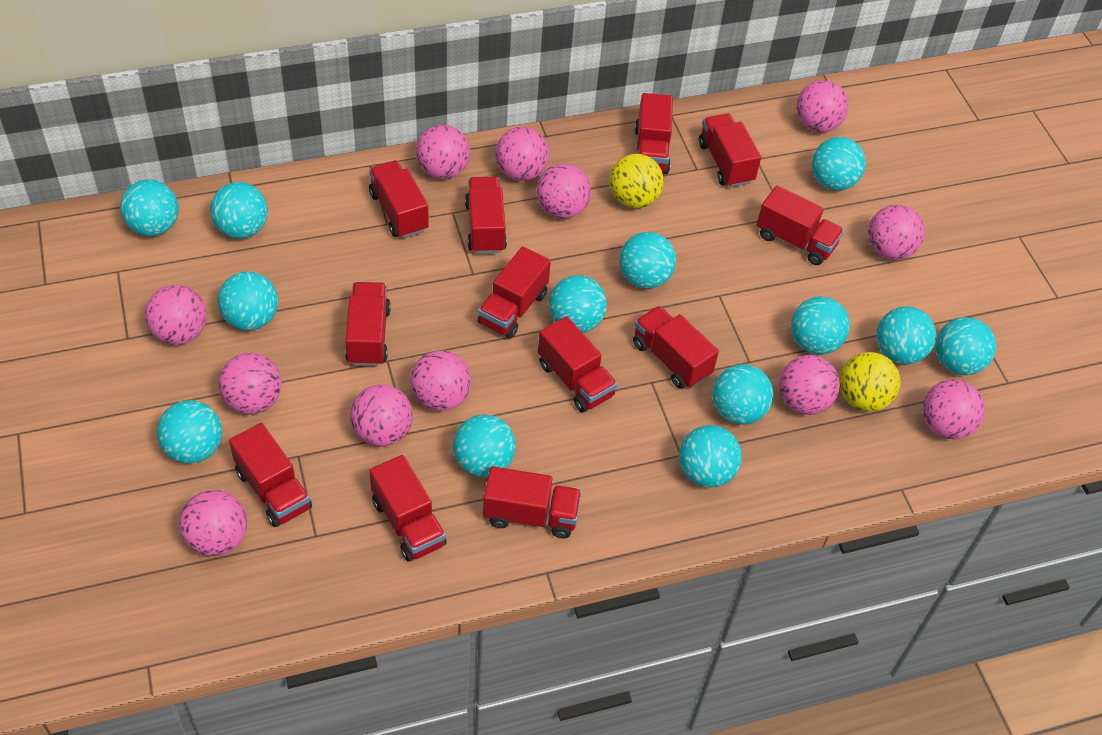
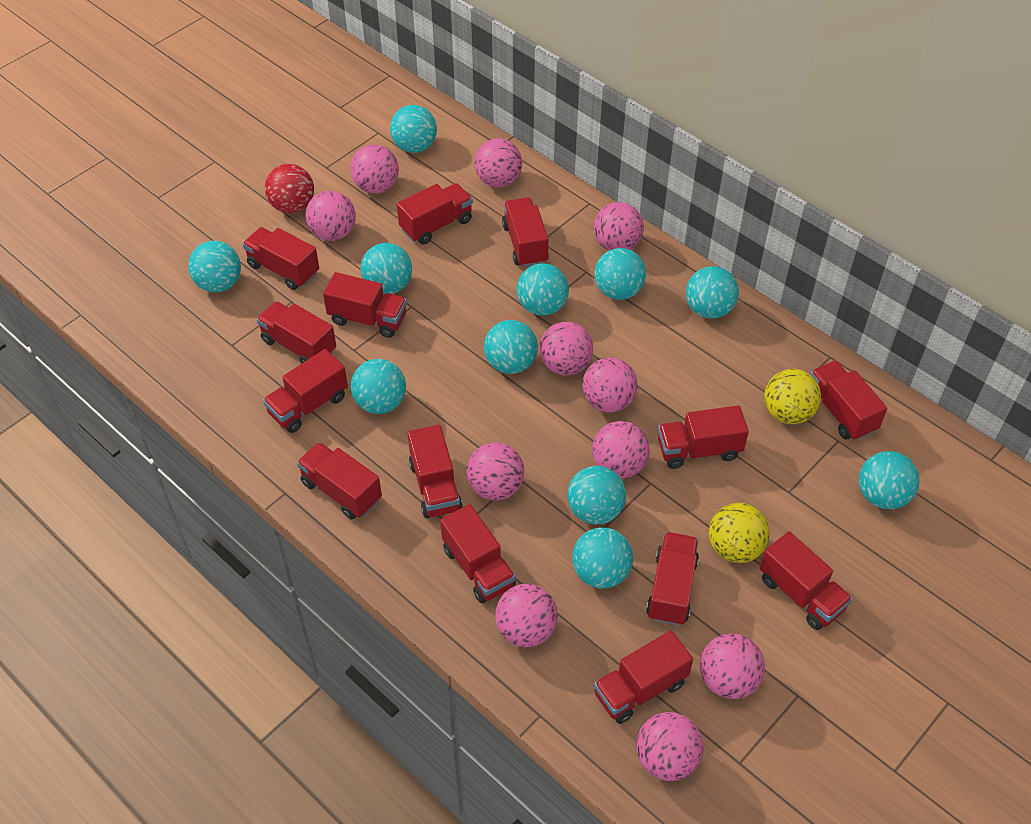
pink ball: 12 -> 11
red ball: 0 -> 1
red truck: 12 -> 14
turquoise ball: 13 -> 11

